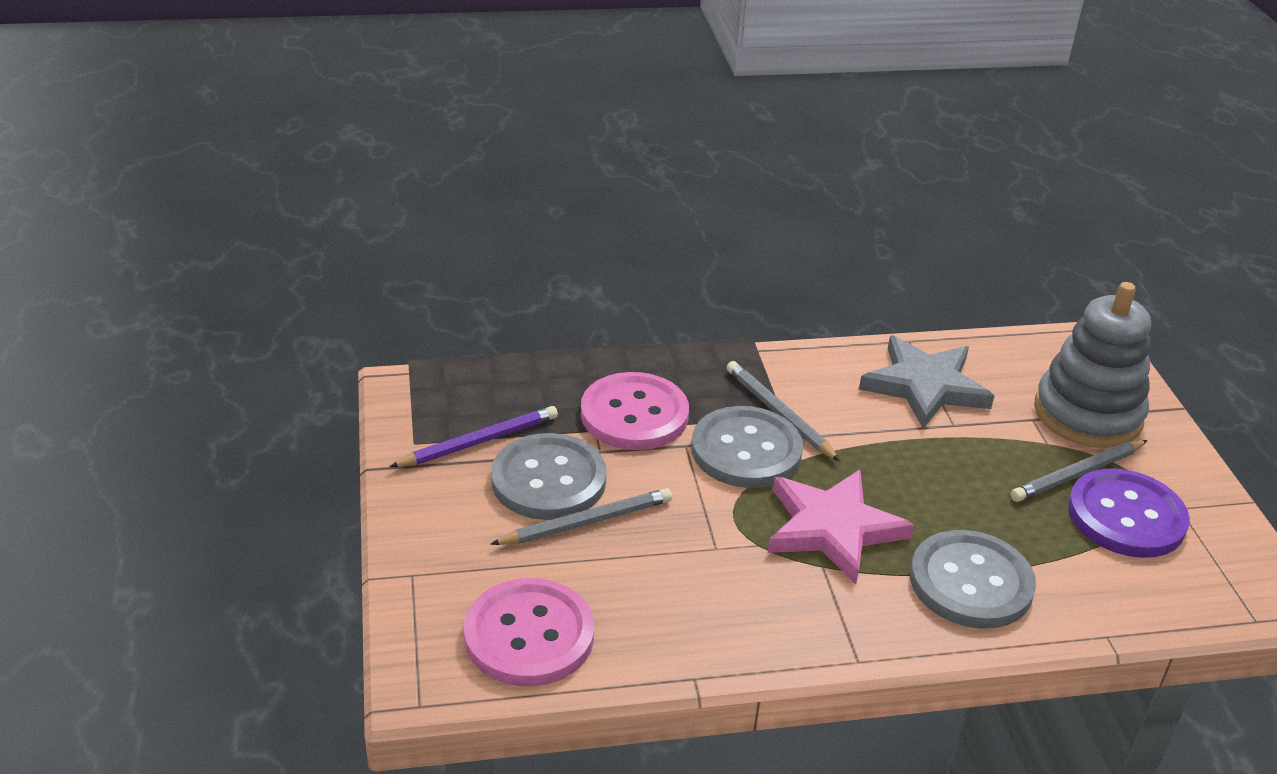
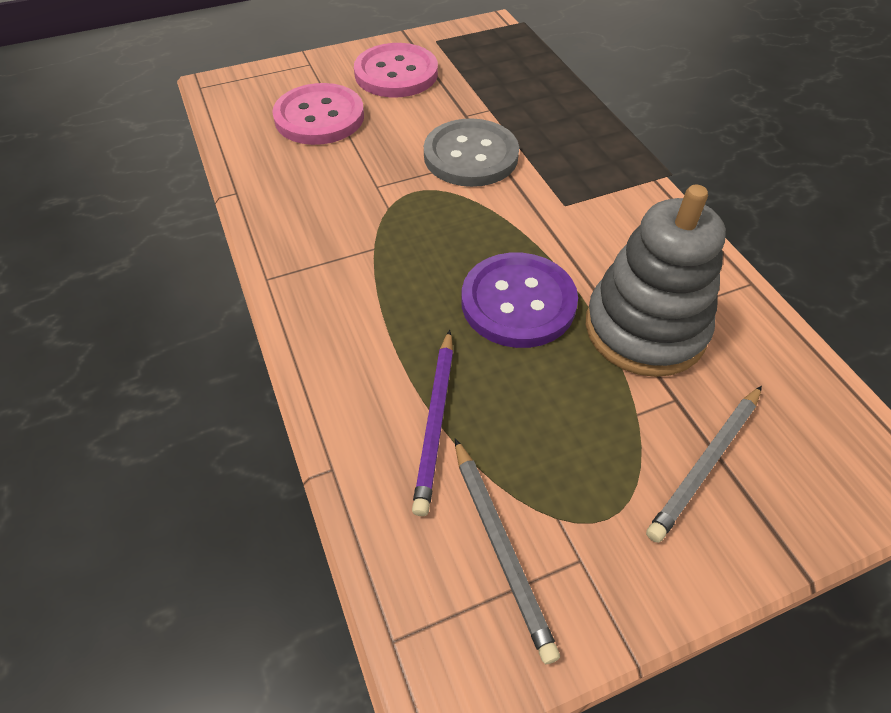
grey button: 3 -> 1
grey pencil: 3 -> 2
grey star: 1 -> 0
pink star: 1 -> 0

